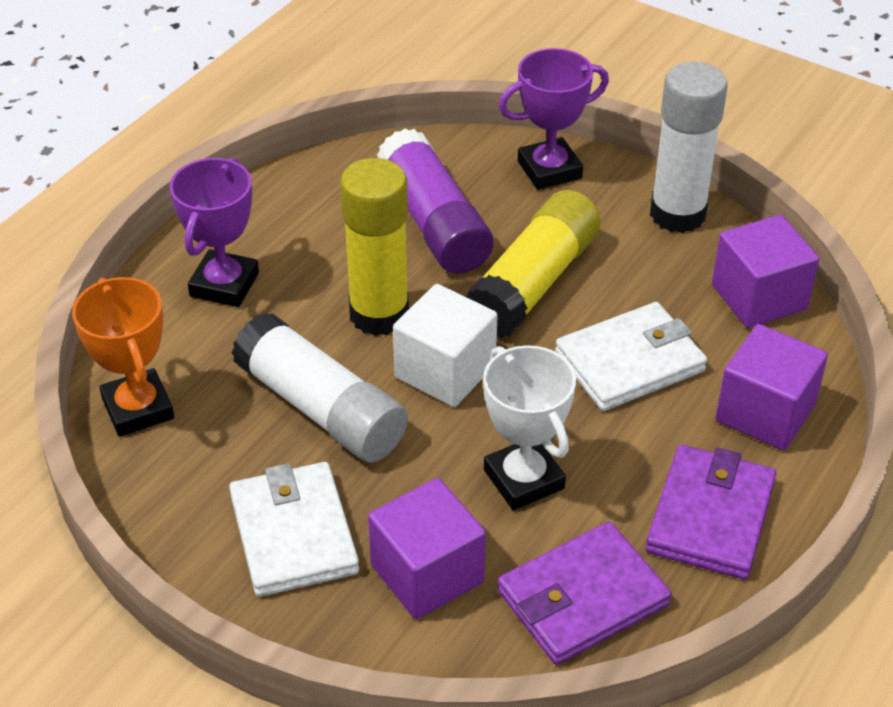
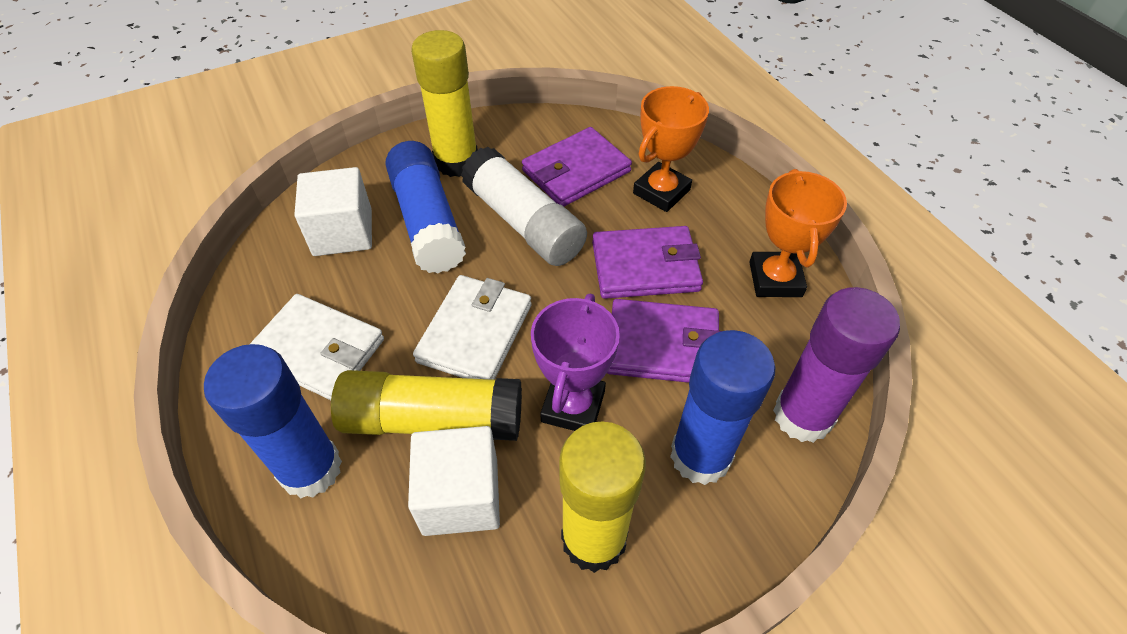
blue glue stick: 0 -> 3
orange trophy: 1 -> 2
purple cube: 3 -> 0
purple trophy: 2 -> 1
purple wallet: 2 -> 3
white cube: 1 -> 2
white glue stick: 2 -> 1
white trophy: 1 -> 0
yellow glue stick: 2 -> 3

